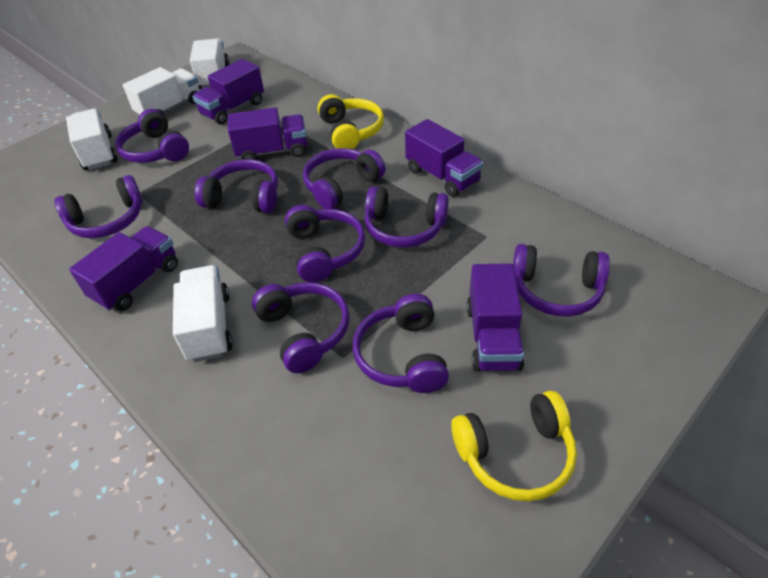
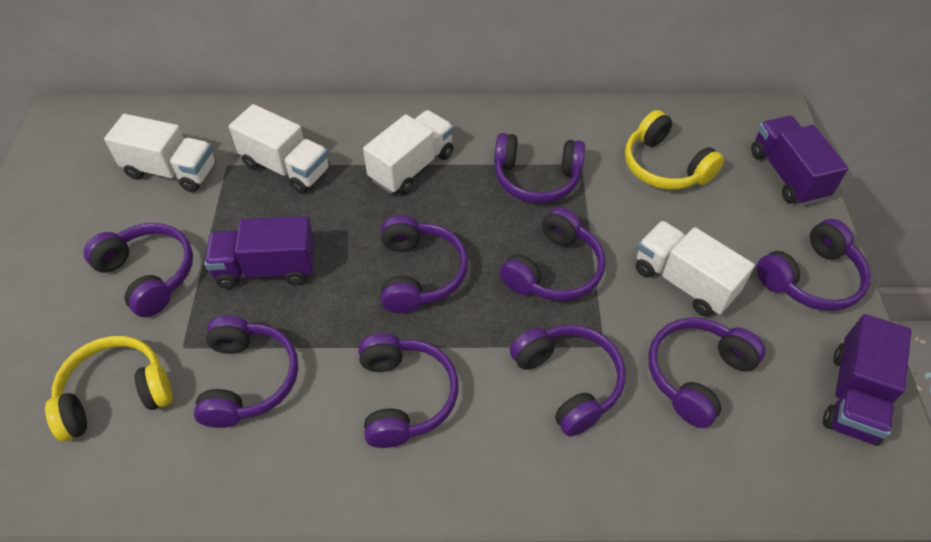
purple truck: 5 -> 3

